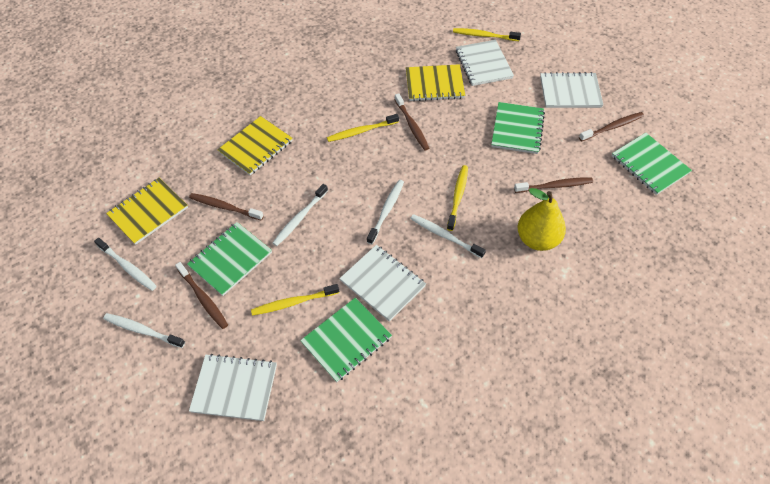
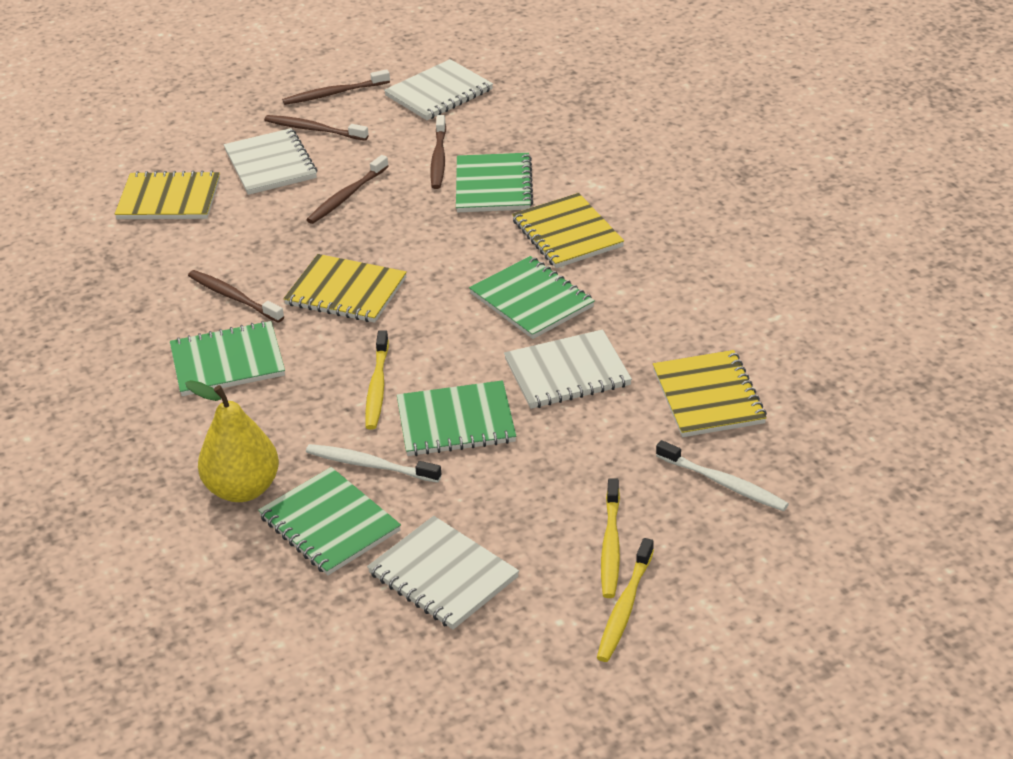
green notebook: 4 -> 5
white toothbrush: 5 -> 2
yellow notebook: 3 -> 4
yellow toothbrush: 4 -> 3

